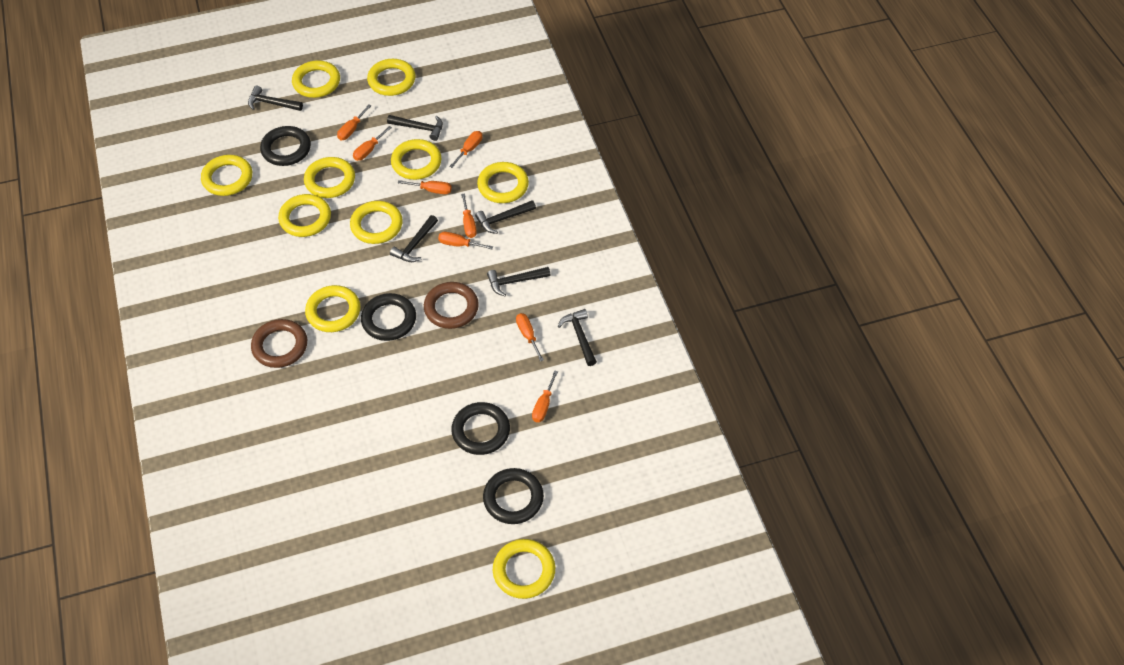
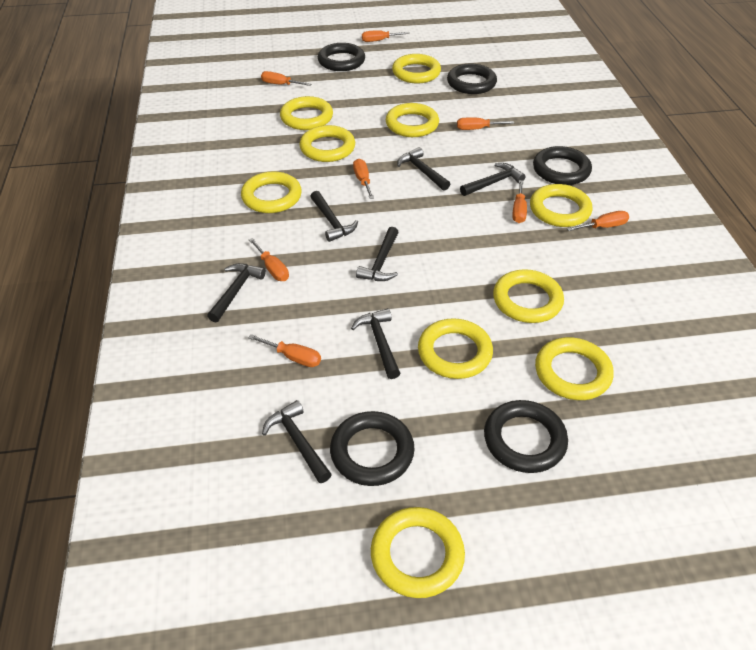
black hammer: 6 -> 7
black ring: 4 -> 5
brown ring: 2 -> 0

